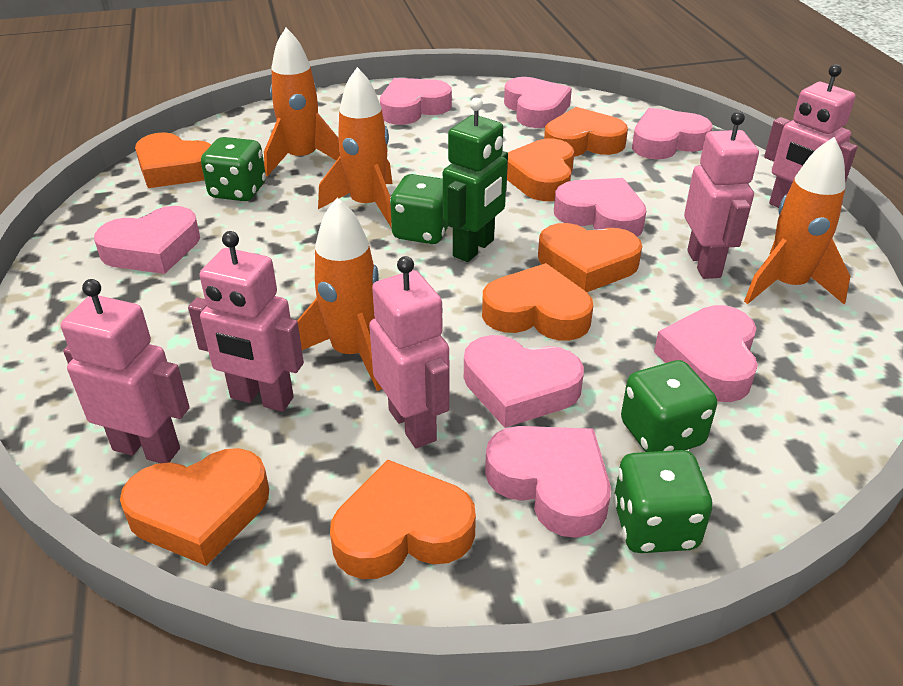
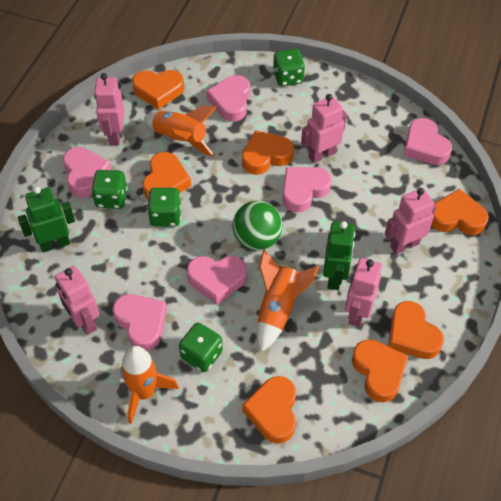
green ball: 0 -> 1
green robot: 1 -> 2
orange rocket: 4 -> 3
pink heart: 8 -> 6

